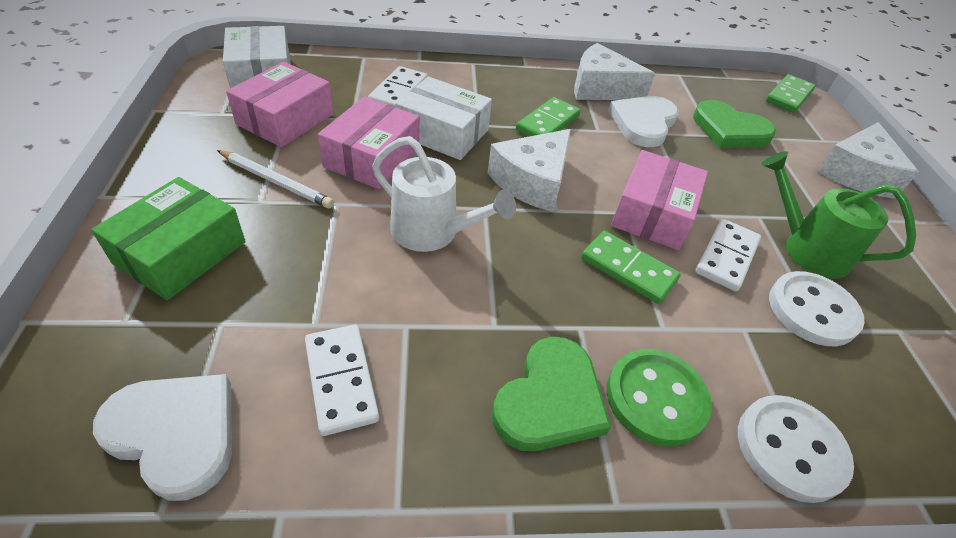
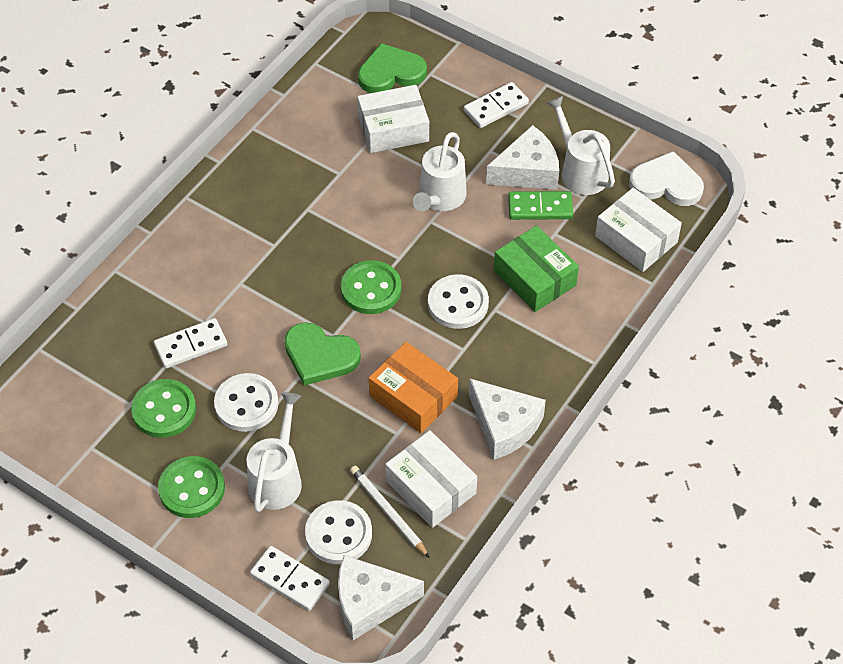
green button: 1 -> 3
green domino: 3 -> 1
green watering can: 1 -> 0
orange box: 0 -> 1
pink box: 3 -> 0
white box: 2 -> 3
white button: 2 -> 3
white heart: 2 -> 1
white watering can: 1 -> 3

